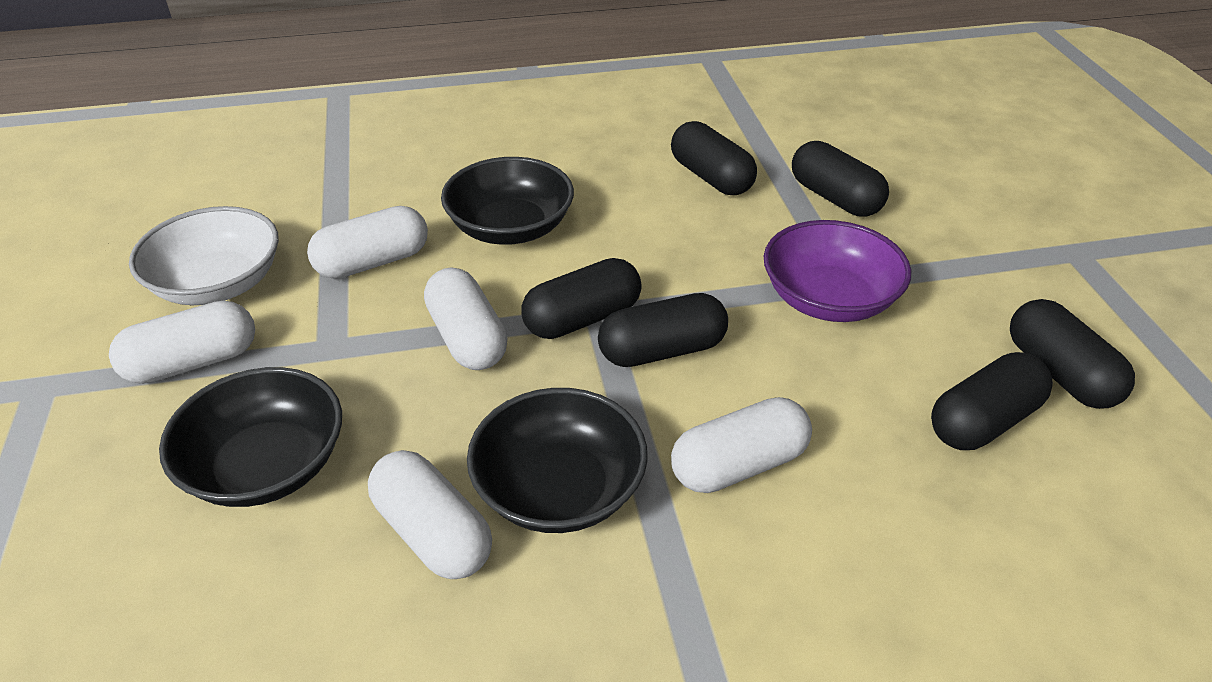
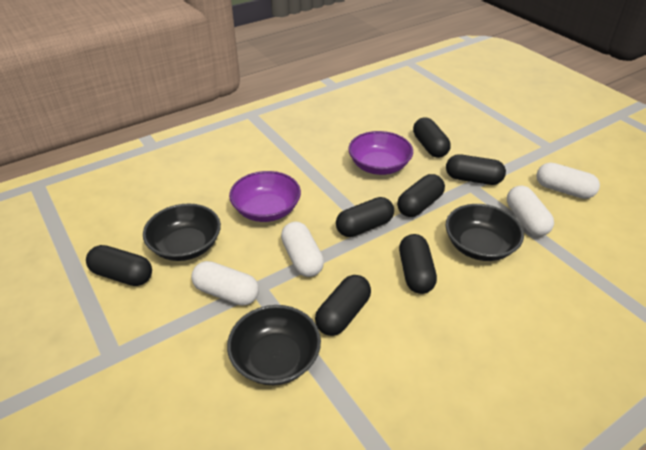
black capsule: 6 -> 7
purple bowl: 1 -> 2
white bowl: 1 -> 0
white capsule: 5 -> 4

